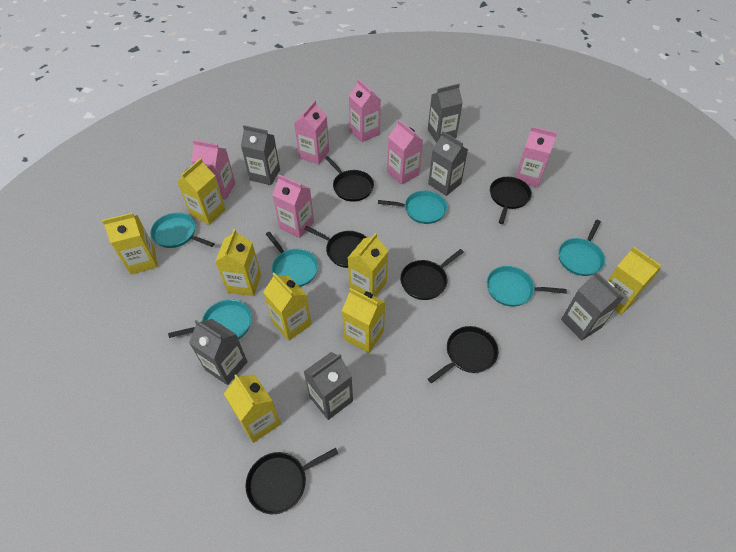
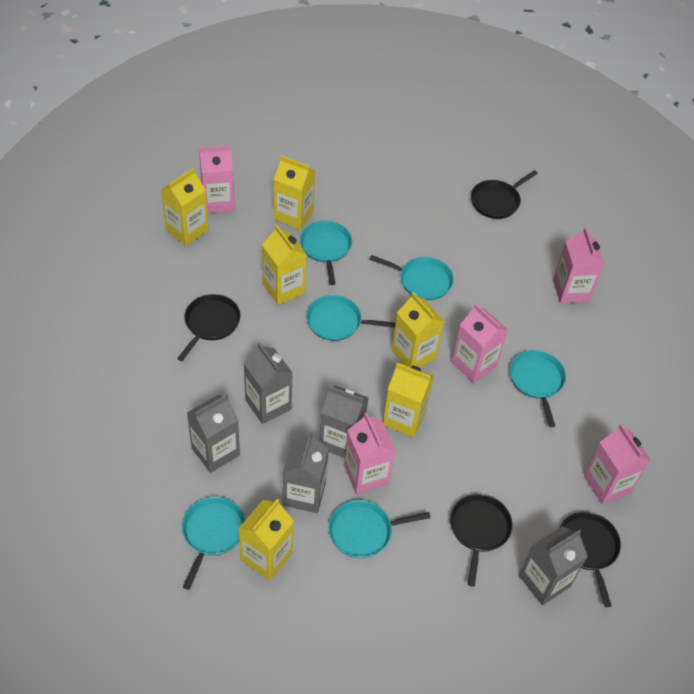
black pan: 6 -> 4
grey carton: 6 -> 5
pink carton: 6 -> 5
yellow carton: 8 -> 6

